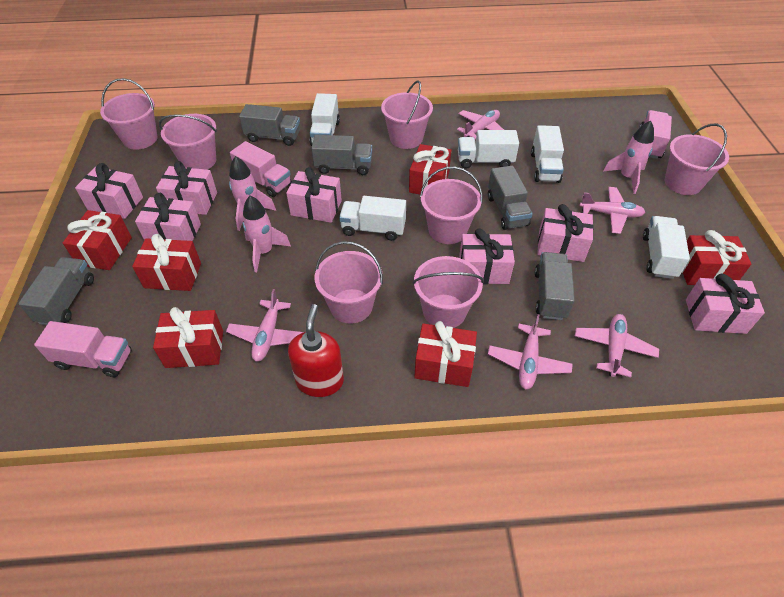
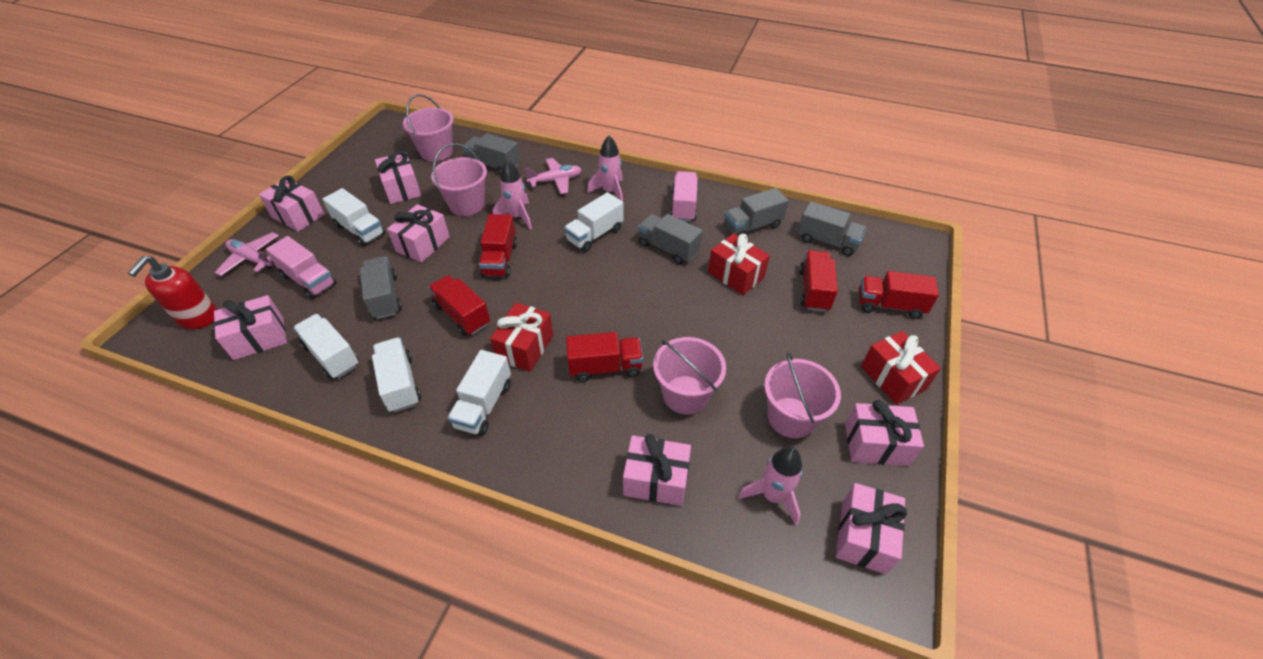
pink bucket: 7 -> 4
pink plane: 5 -> 2
pink truck: 3 -> 2
red gift: 6 -> 3
red truck: 0 -> 5

